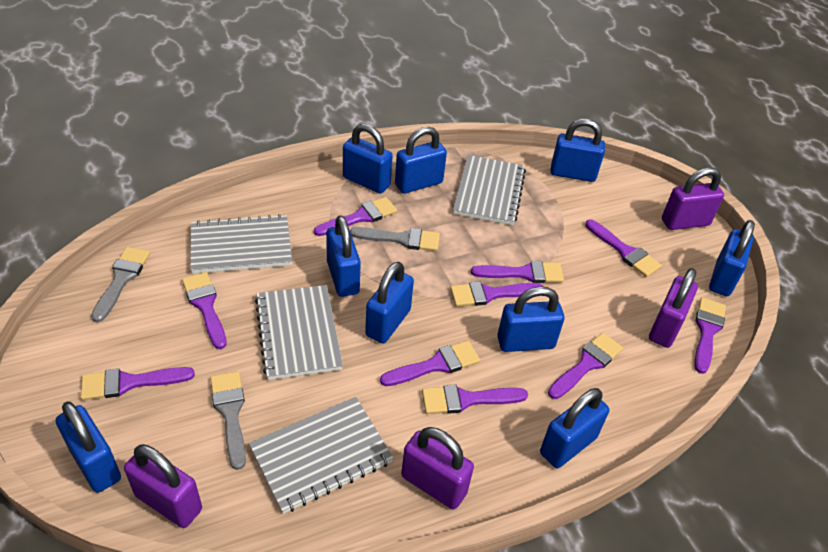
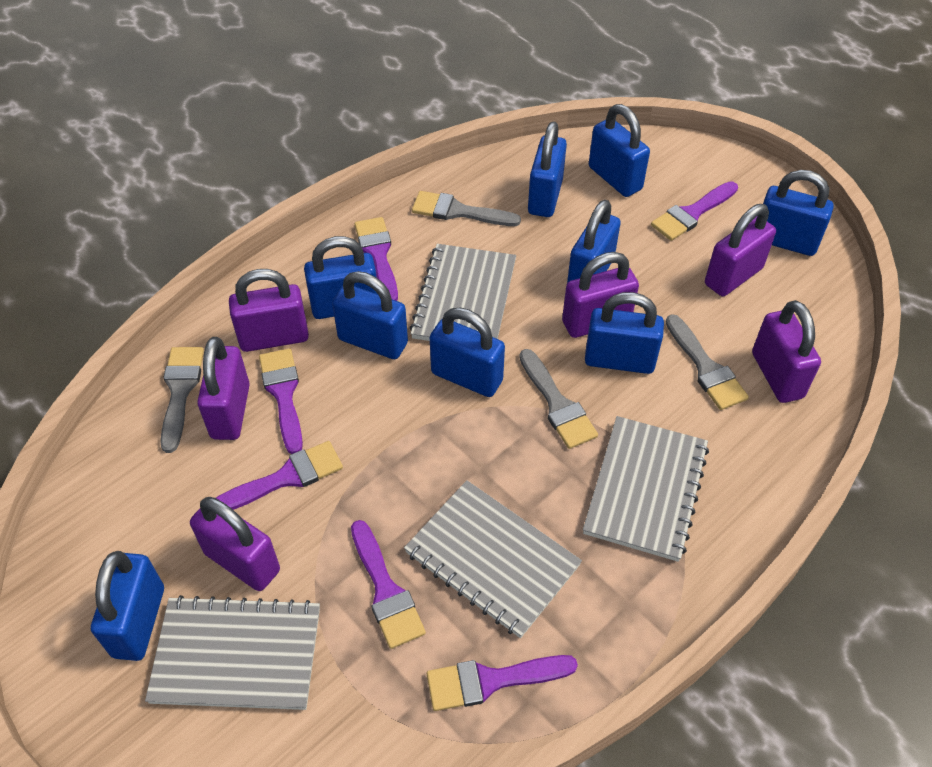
grey brush: 3 -> 4
purple brush: 10 -> 6
purple padlock: 4 -> 6

